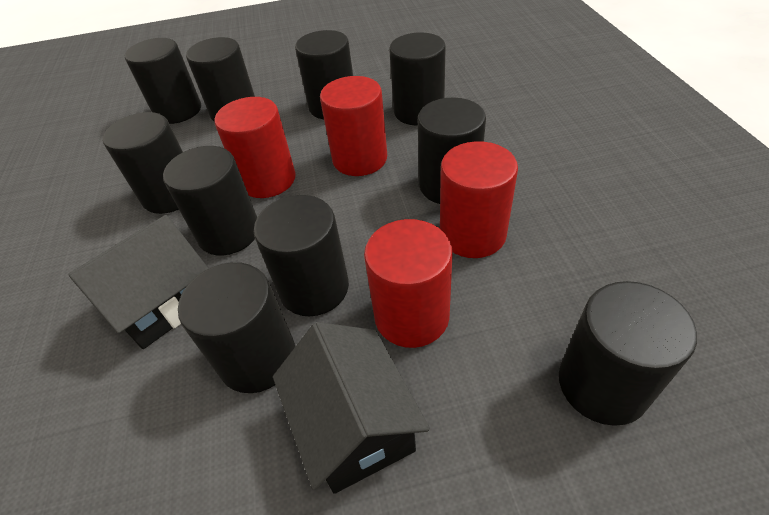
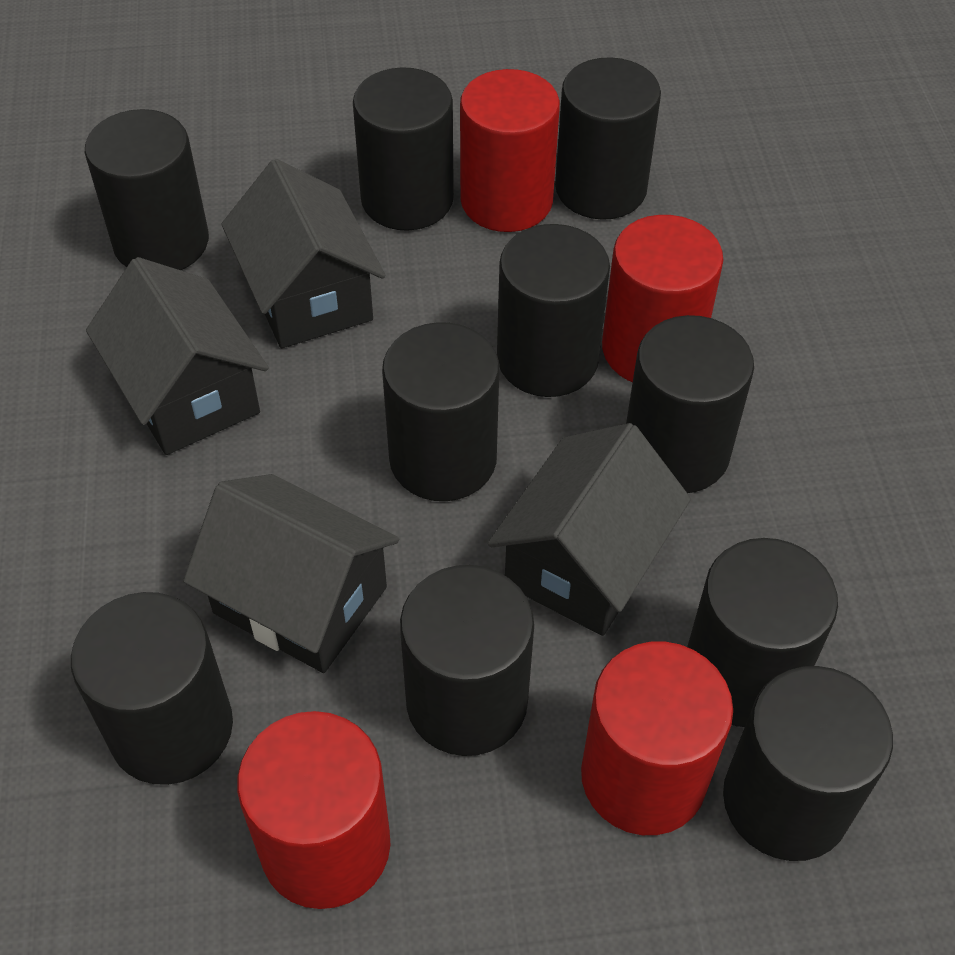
black house: 2 -> 4

